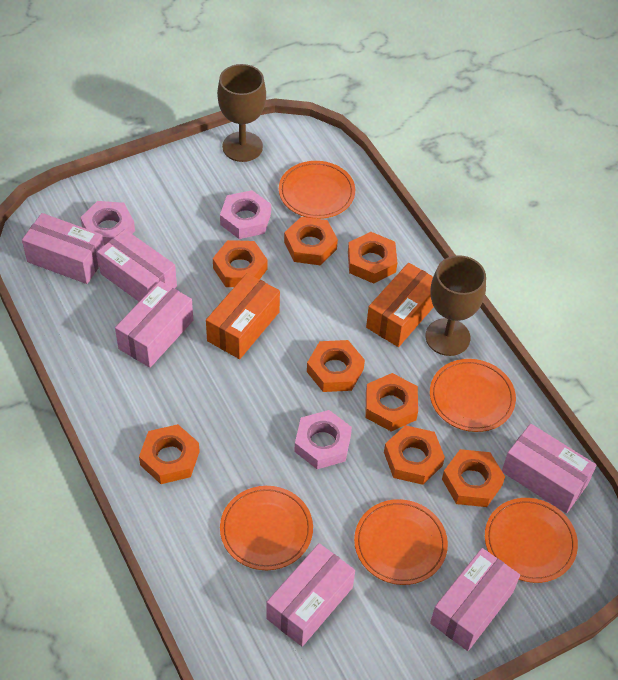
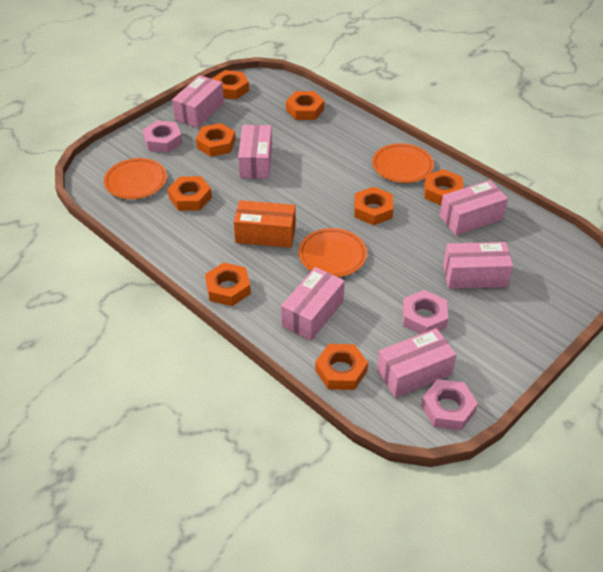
brown goblet: 2 -> 0
orange box: 2 -> 1
orange plate: 5 -> 3

